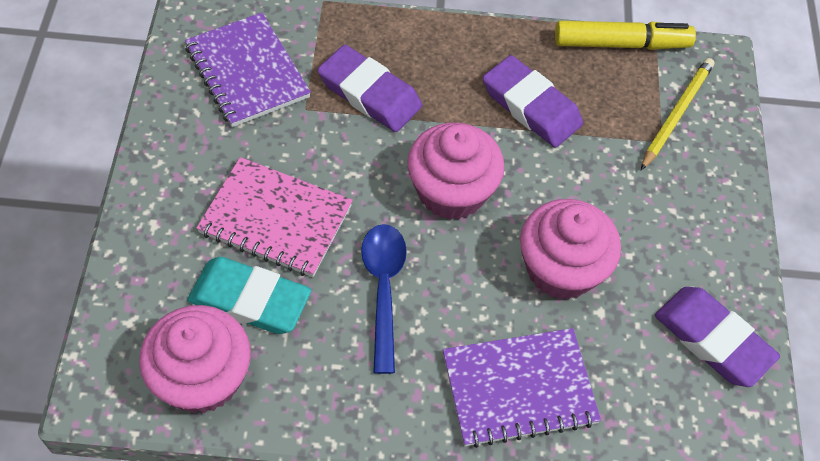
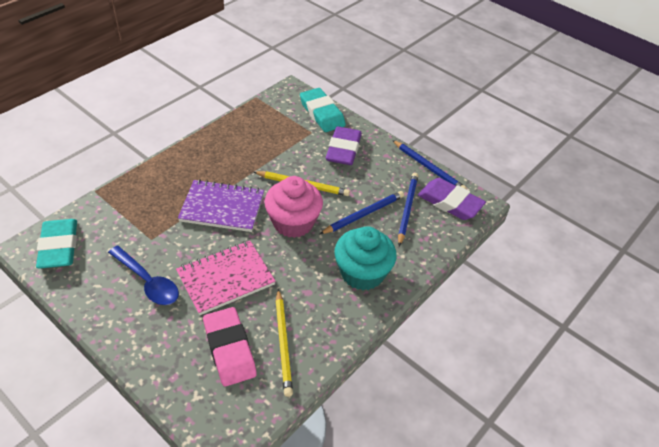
blue pencil: 0 -> 3
pink cupcake: 3 -> 1
pink eraser: 0 -> 1
purple eraser: 3 -> 2
purple notebook: 2 -> 1
turquoise cupcake: 0 -> 1
turquoise eraser: 1 -> 2
yellow marker: 1 -> 0
yellow pencil: 1 -> 2

